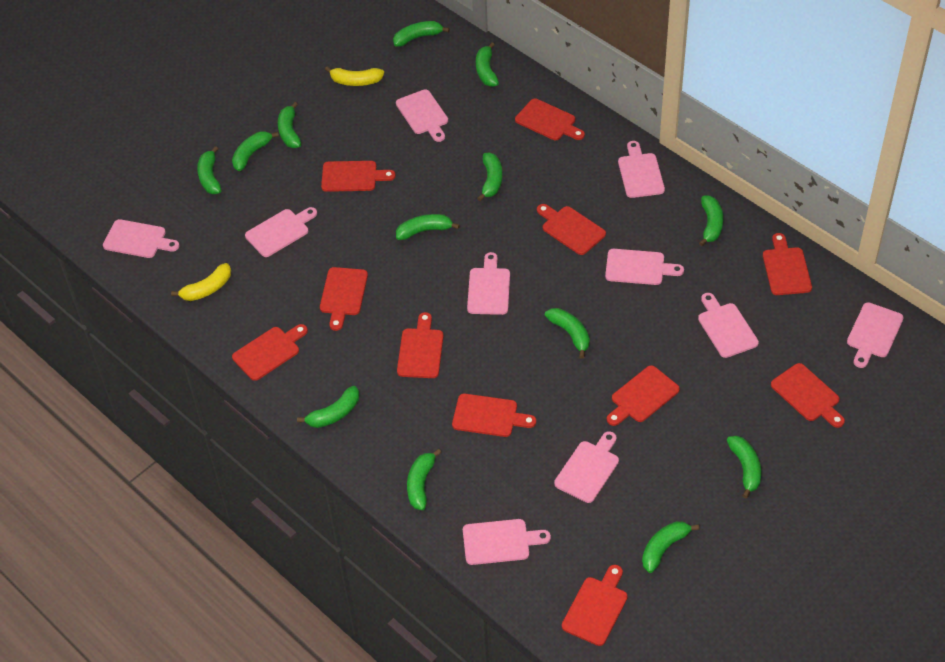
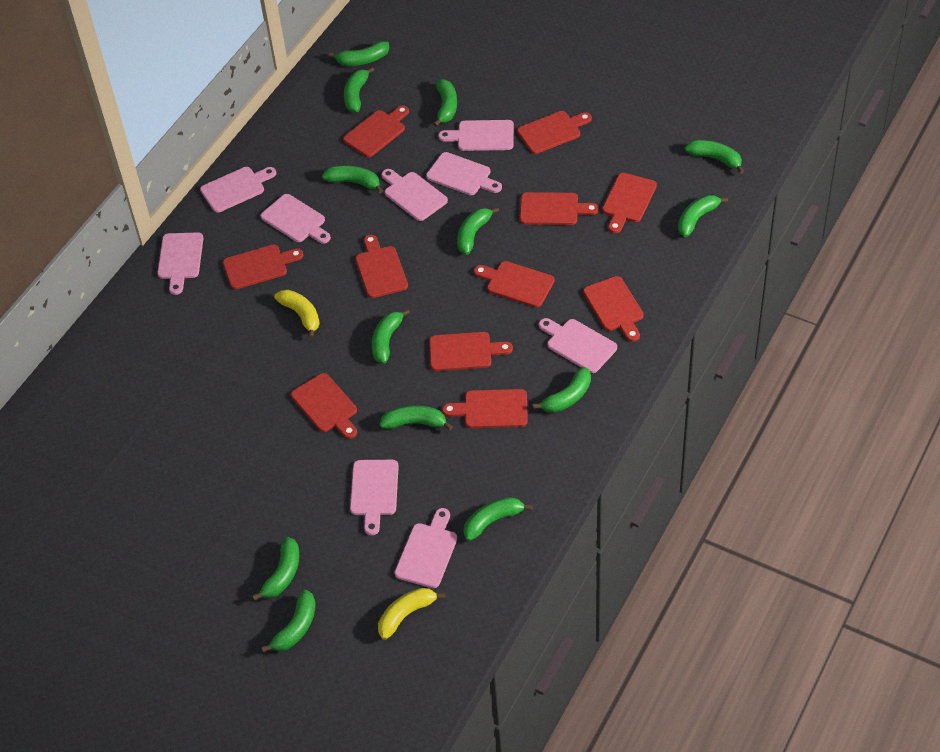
pink cutting board: 10 -> 9

